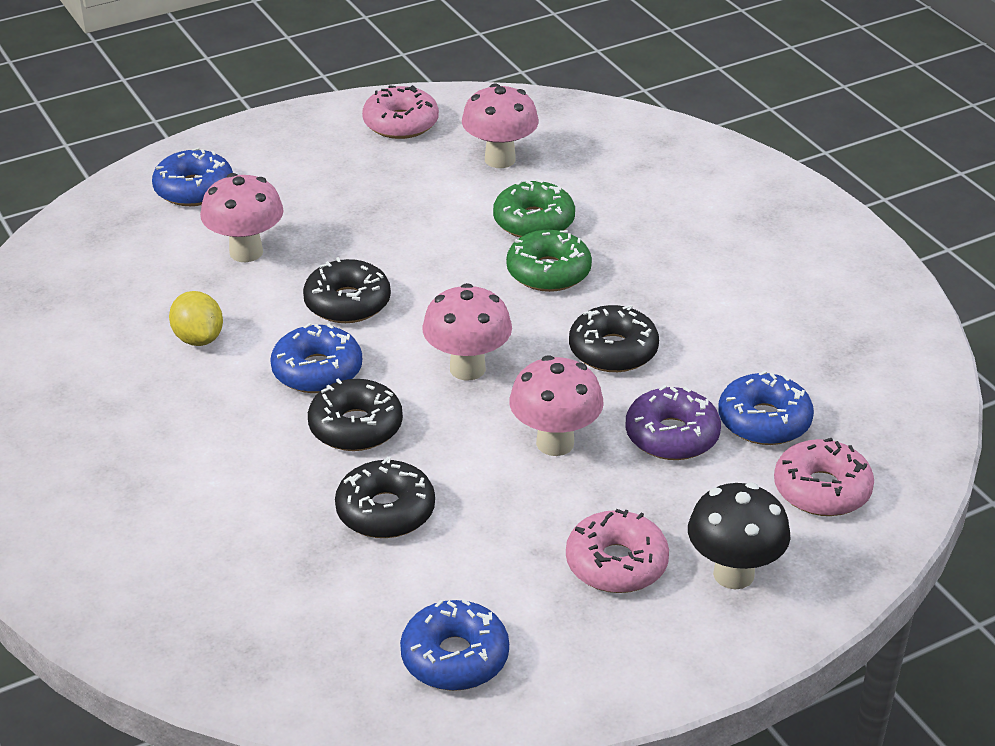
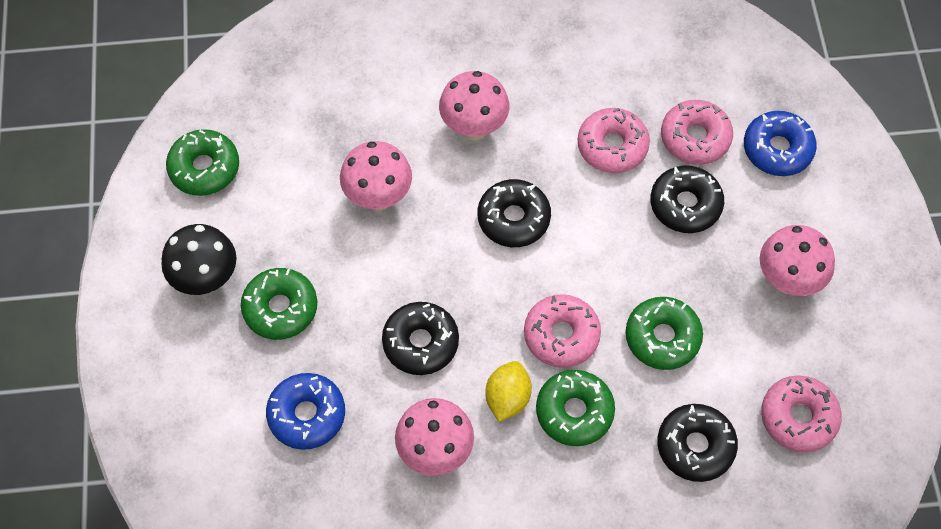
blue donut: 4 -> 2
green donut: 2 -> 4
pink donut: 3 -> 4
purple donut: 1 -> 0

